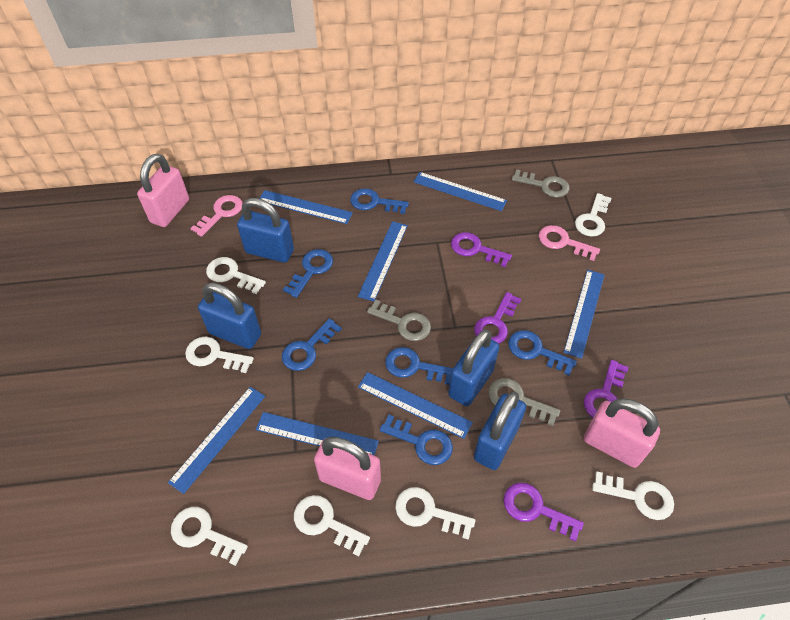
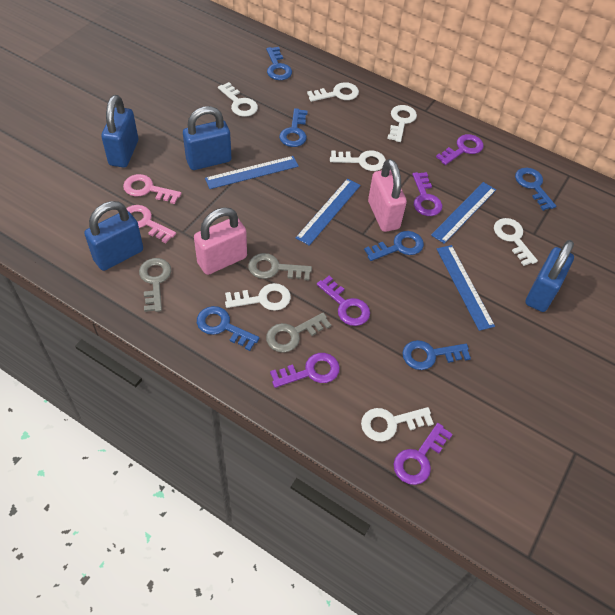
blue ruler: 7 -> 4
pink padlock: 3 -> 2
purple key: 4 -> 5

